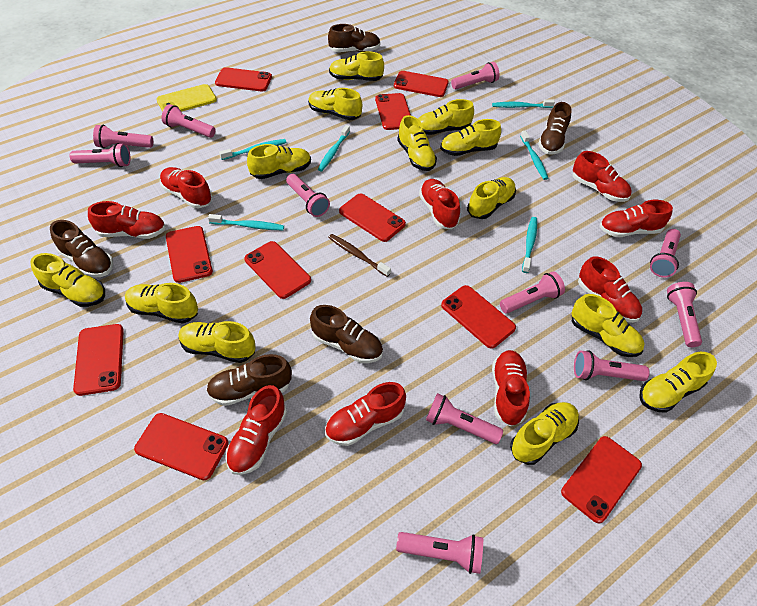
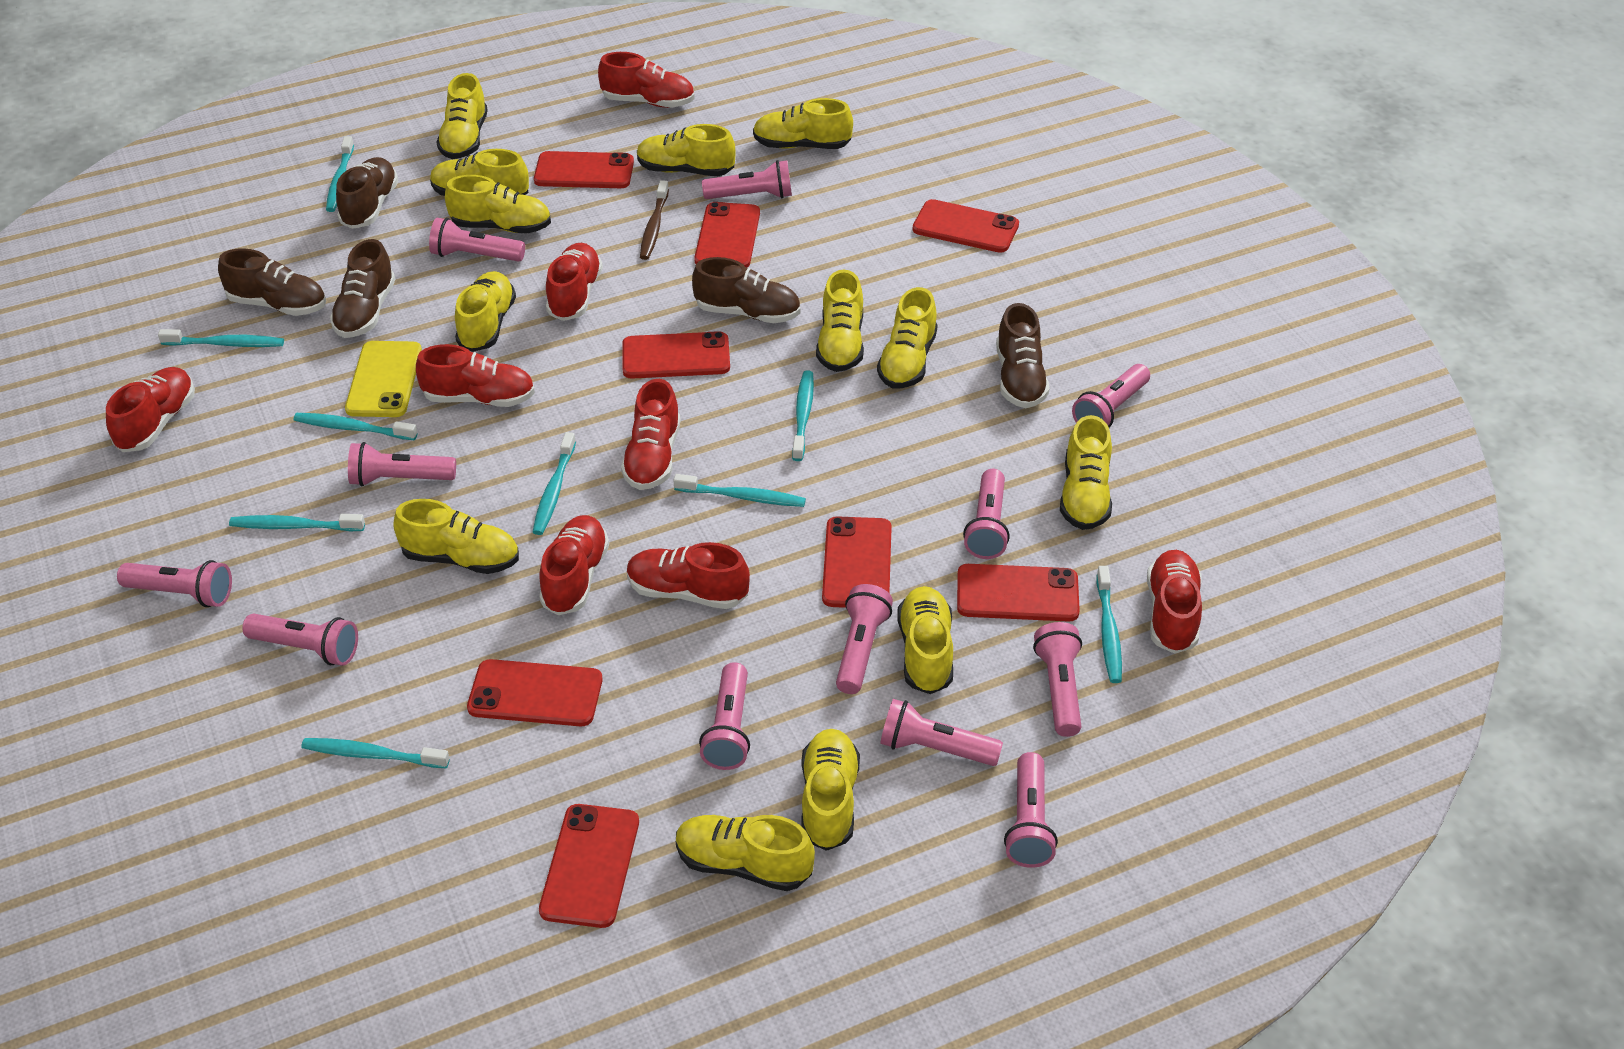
pink flashlight: 11 -> 12
red phone: 10 -> 8
red shoe: 9 -> 8
turquoise toothbrush: 6 -> 9

